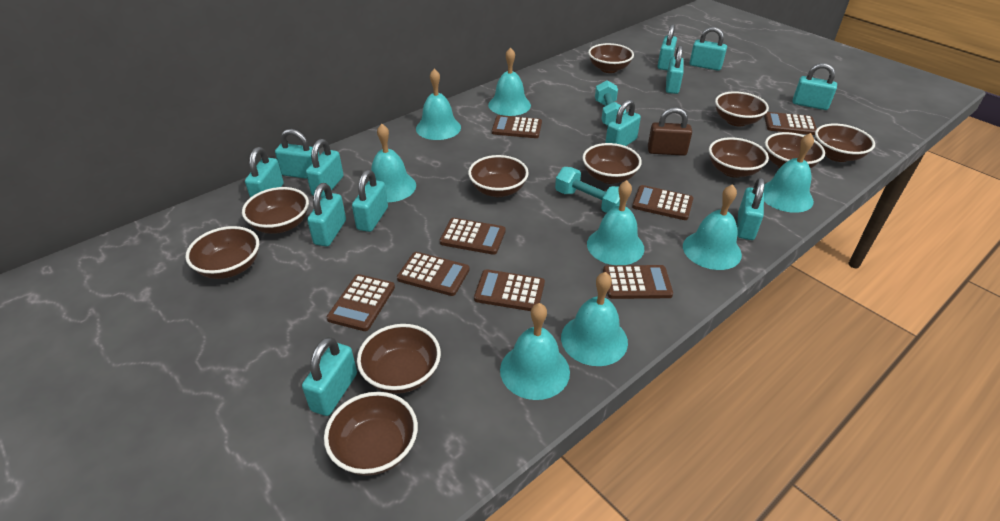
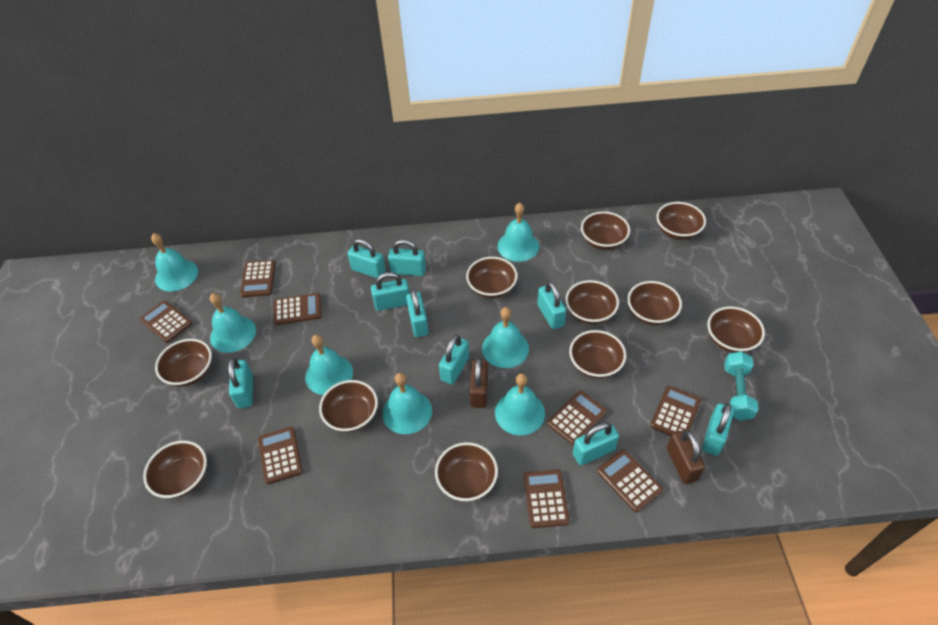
brown padlock: 1 -> 2
turquoise bell: 8 -> 7
turquoise dumbbell: 2 -> 1
turquoise padlock: 12 -> 9

